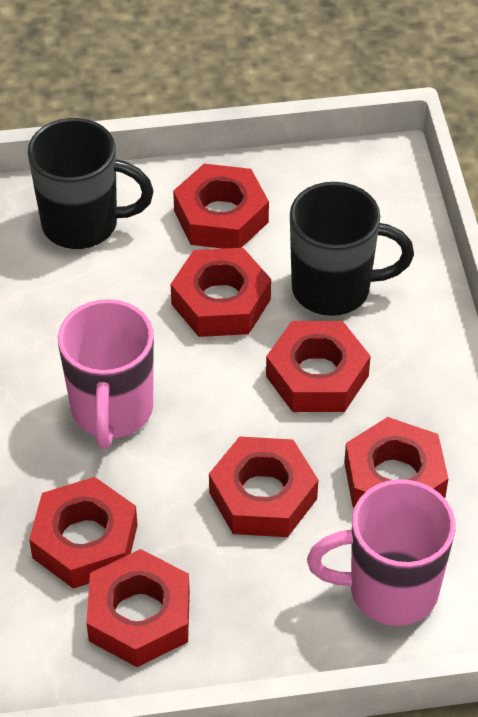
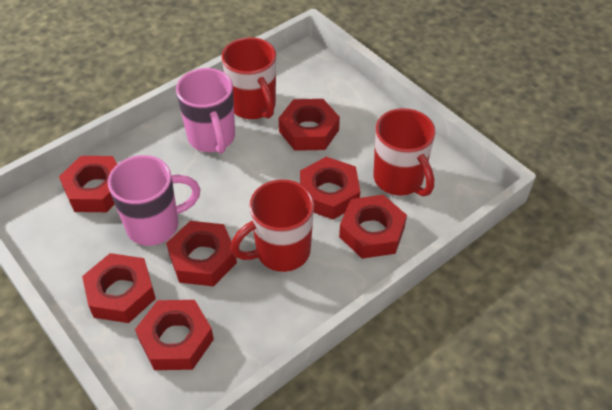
black mug: 2 -> 0
red mug: 0 -> 3

